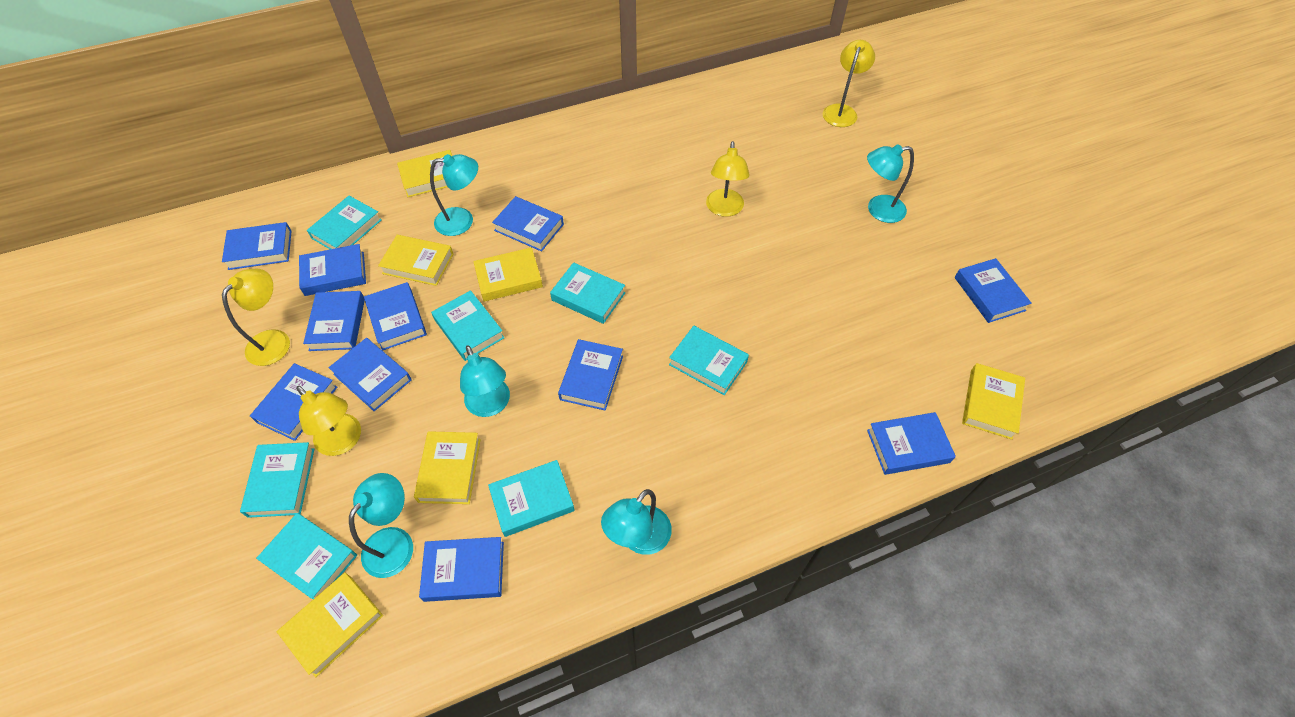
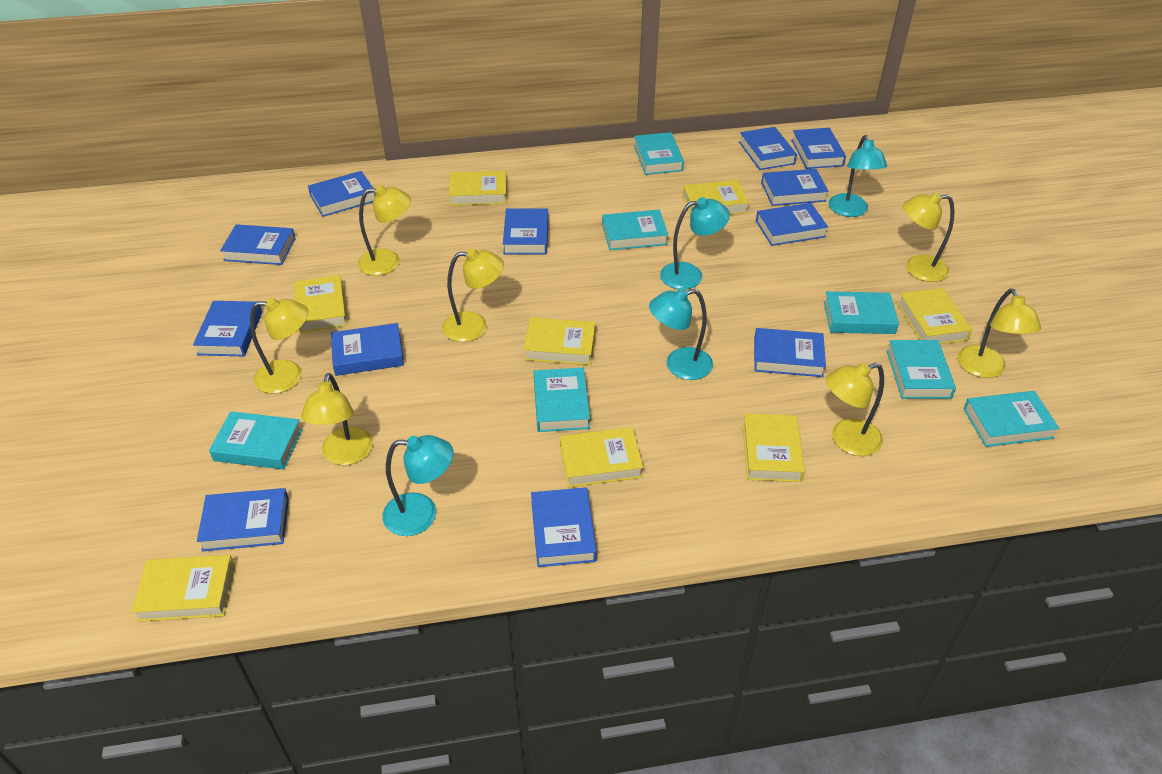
blue book: 11 -> 12
turquoise lamp: 5 -> 4
yellow book: 6 -> 8
yellow lamp: 4 -> 7

